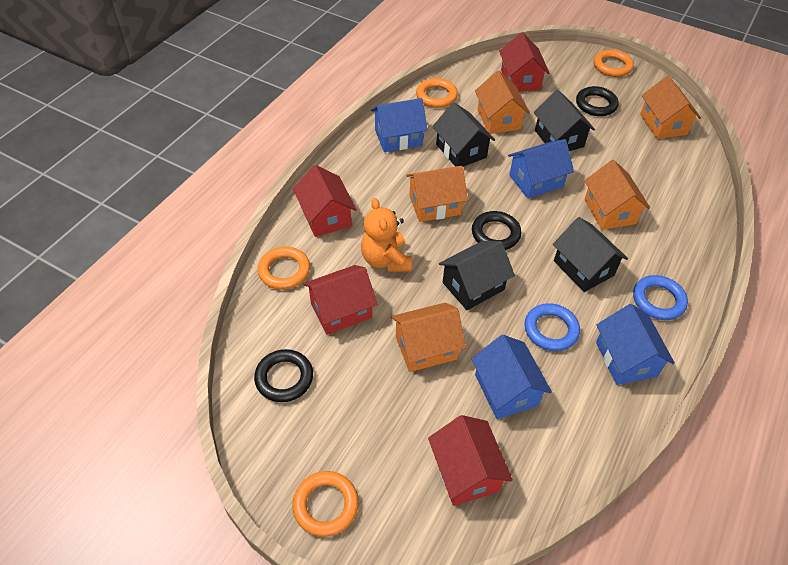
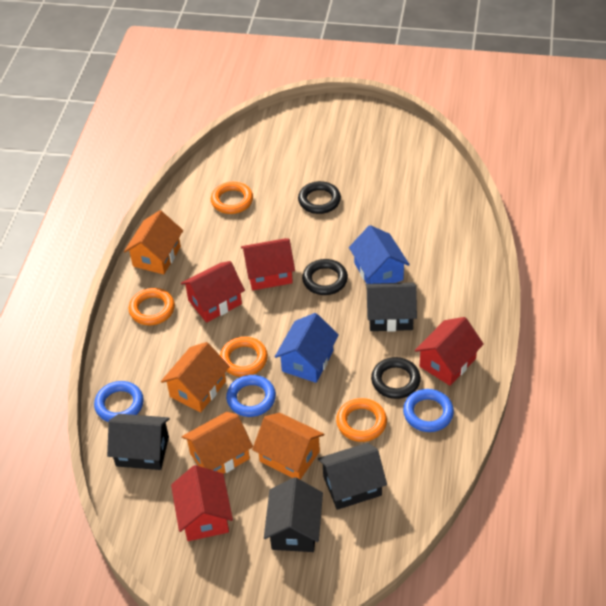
blue house: 4 -> 2
blue ring: 2 -> 3
orange house: 5 -> 4
orange teddy bear: 1 -> 0

